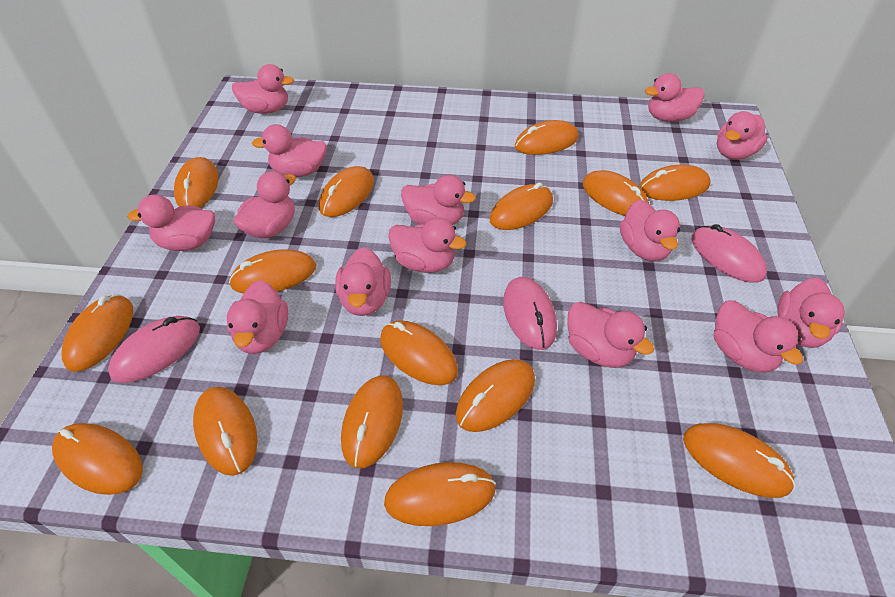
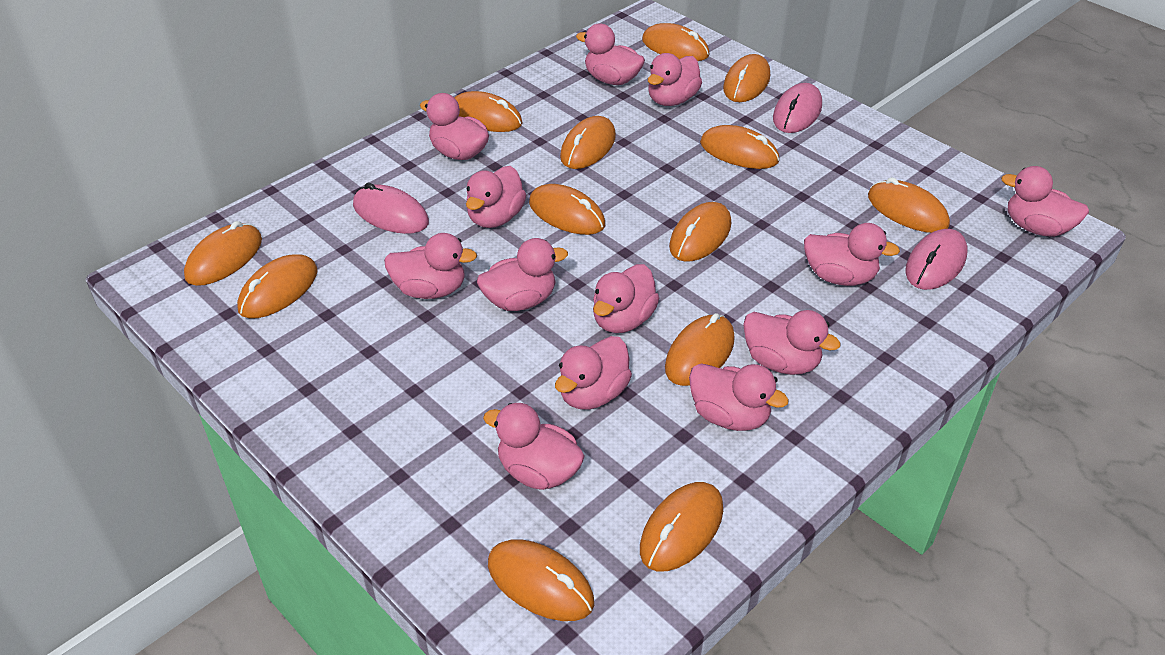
orange mouse: 15 -> 13
pink duck: 14 -> 13

